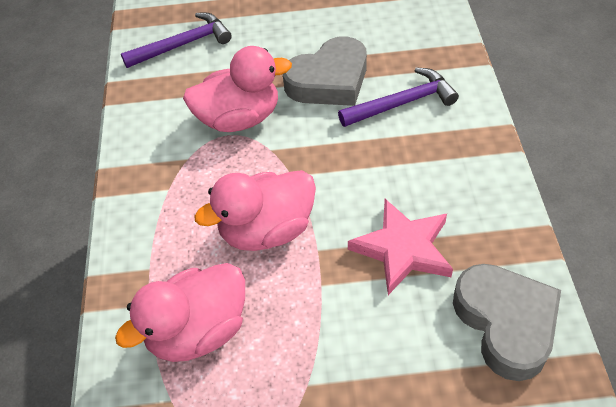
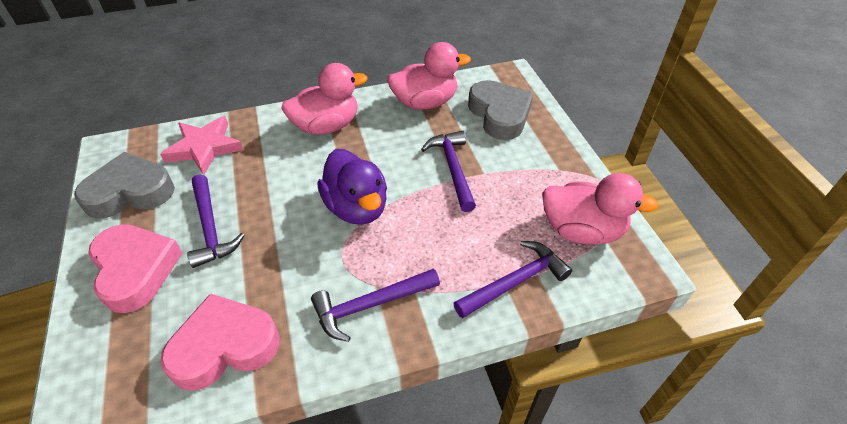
pink heart: 0 -> 2
purple duck: 0 -> 1
purple hammer: 2 -> 4

